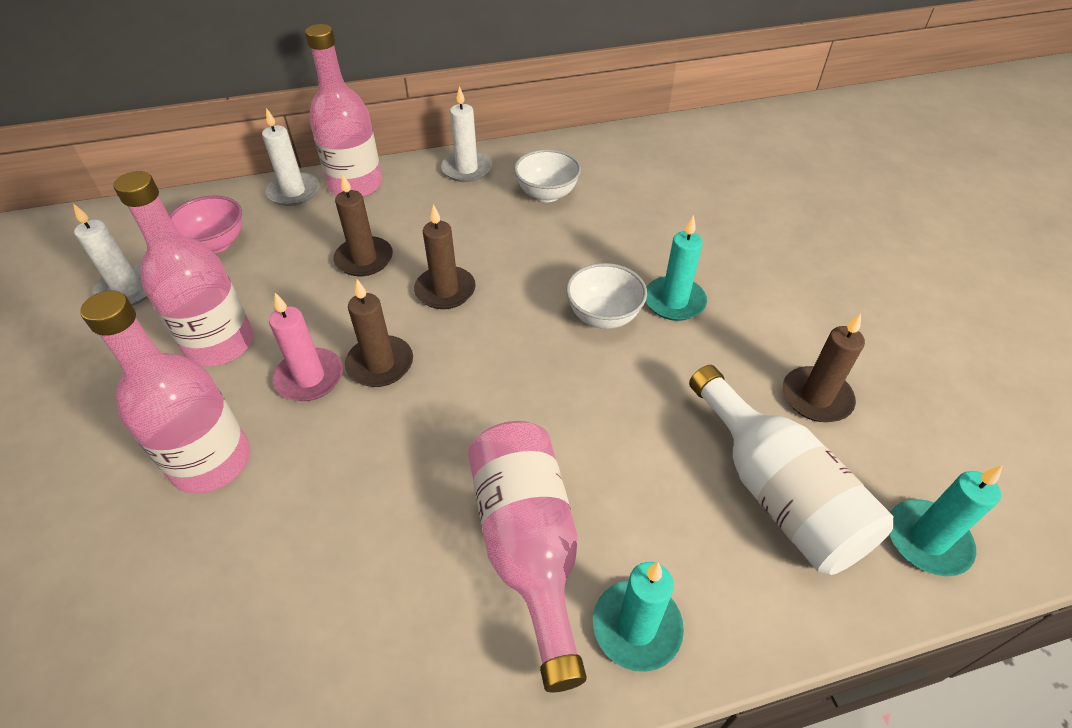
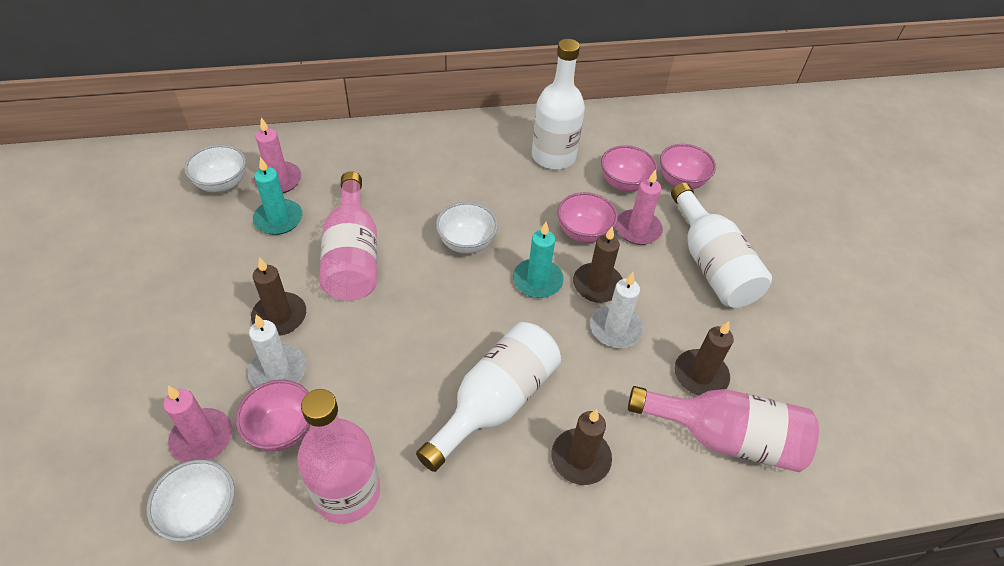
pink bottle: 4 -> 3
pink bowl: 1 -> 4
pink candle: 1 -> 3
turquoise candle: 3 -> 2
white bottle: 1 -> 3
white bowl: 2 -> 3
white candle: 3 -> 2

